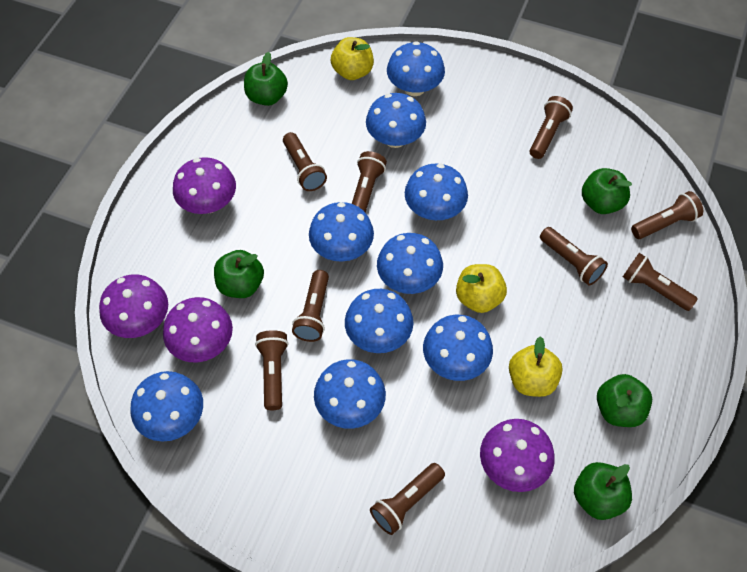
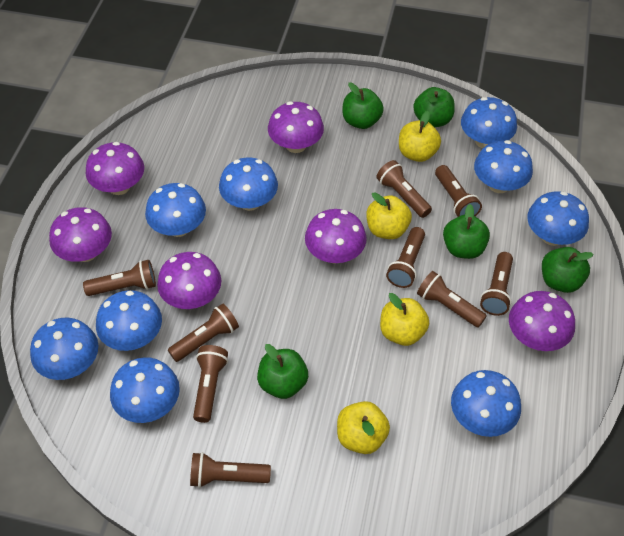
purple mushroom: 4 -> 6
yellow apple: 3 -> 4

